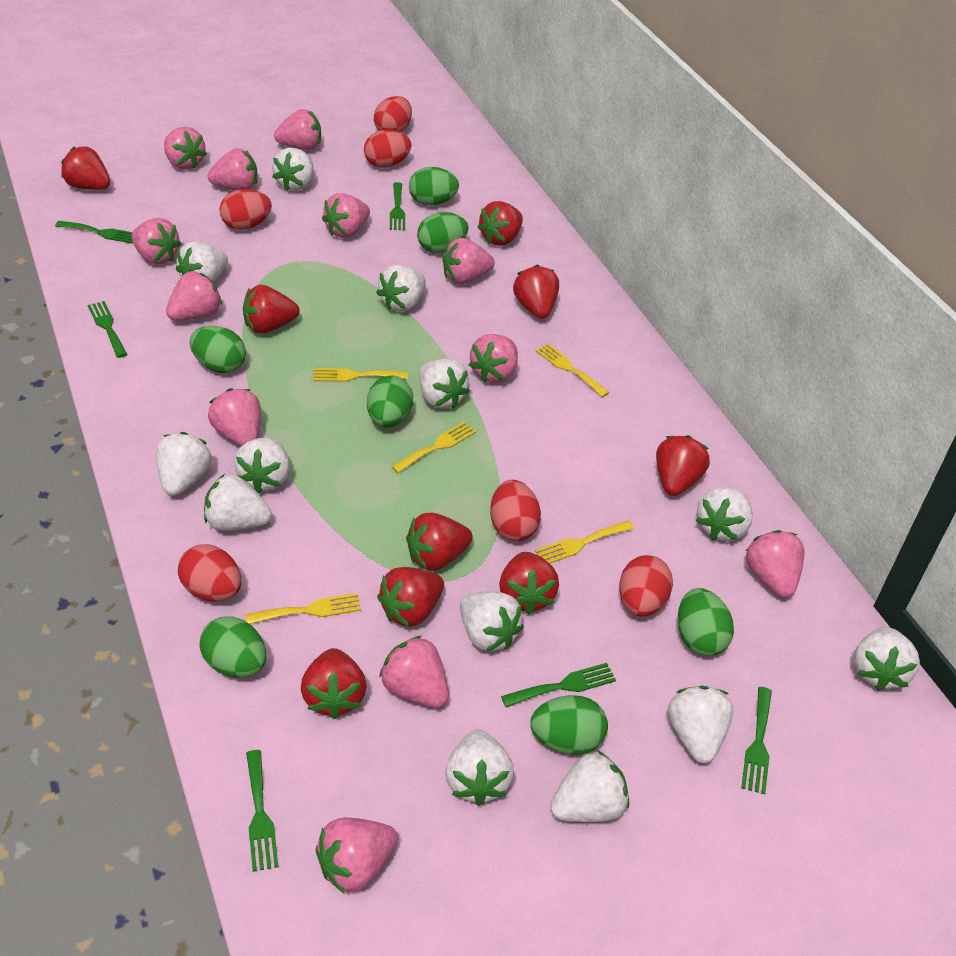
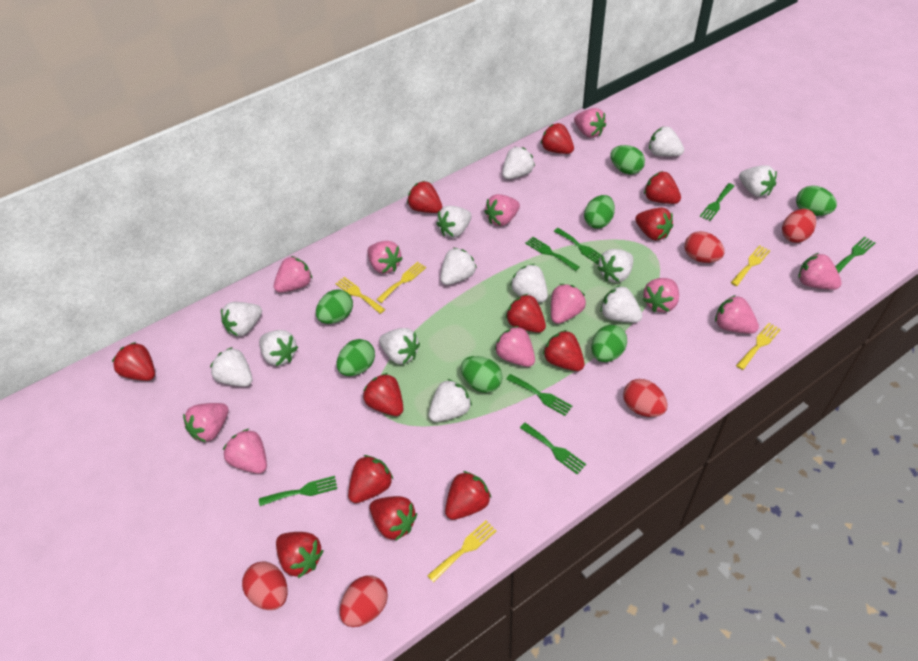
green fork: 6 -> 7
pink strawberry: 12 -> 11
red egg: 6 -> 5
red strawberry: 9 -> 12

